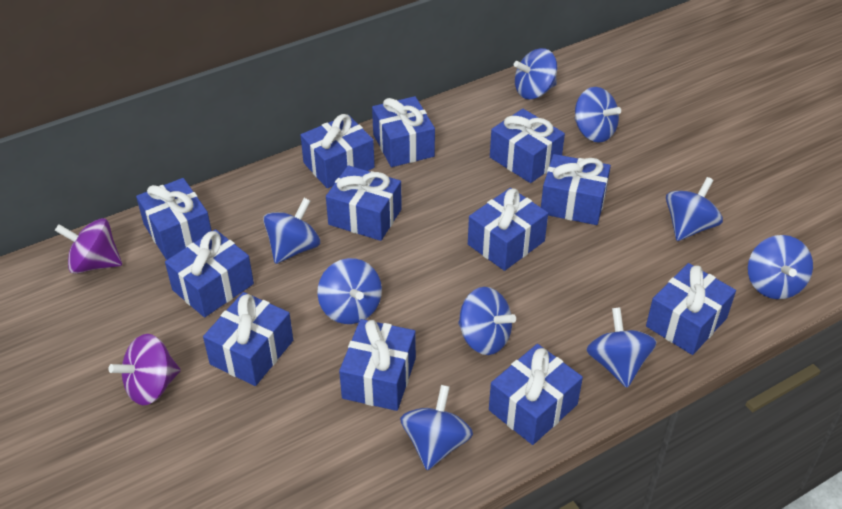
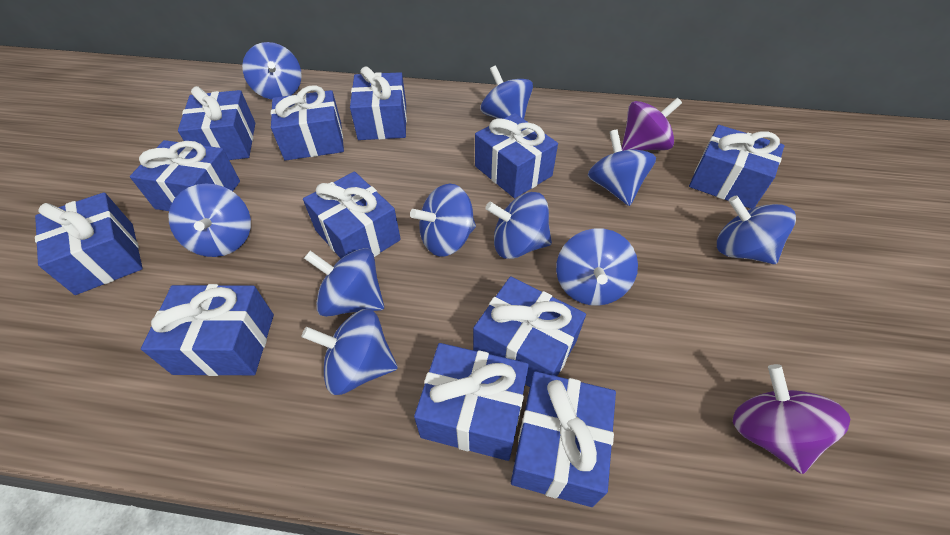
blue spinning top: 9 -> 10

